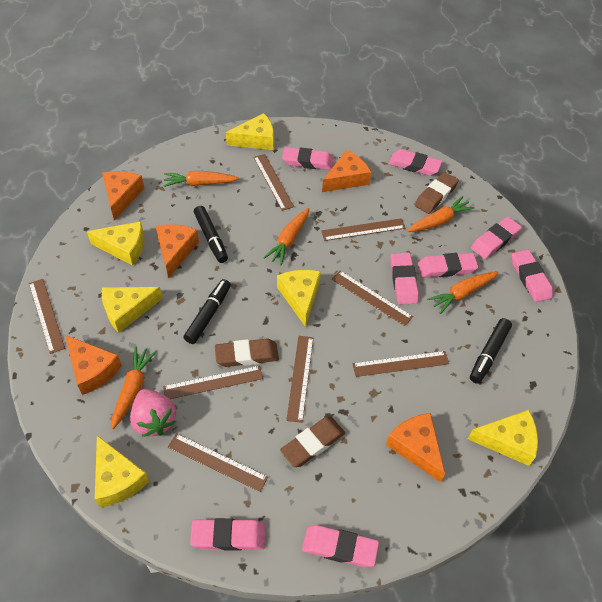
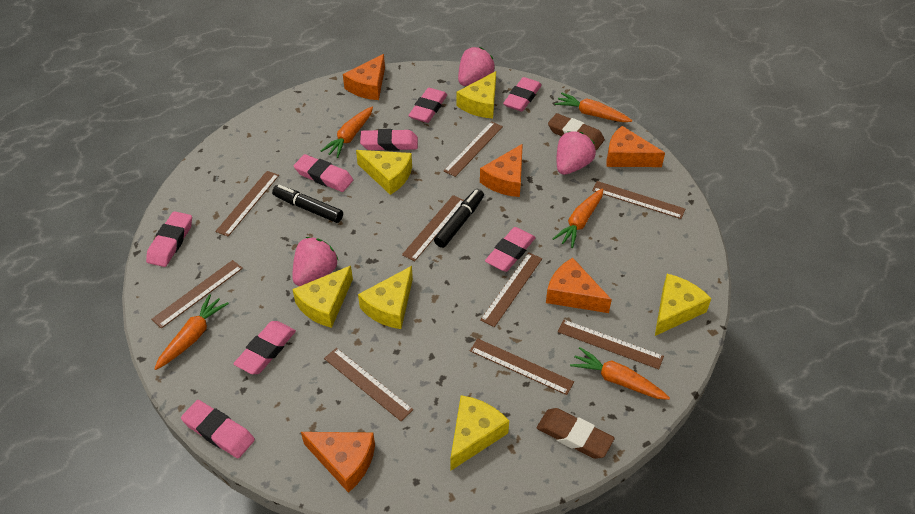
black marker: 3 -> 2
brown eraser: 3 -> 2
brown ruler: 8 -> 9
pink strawberry: 1 -> 3

